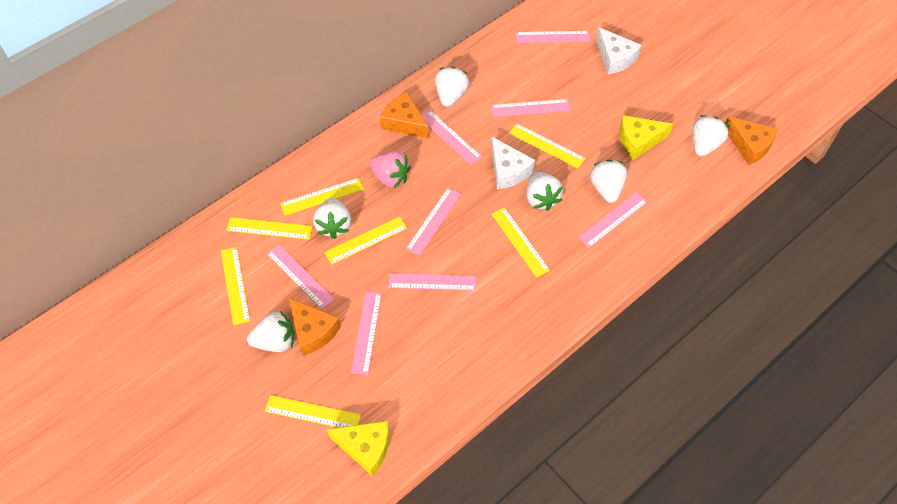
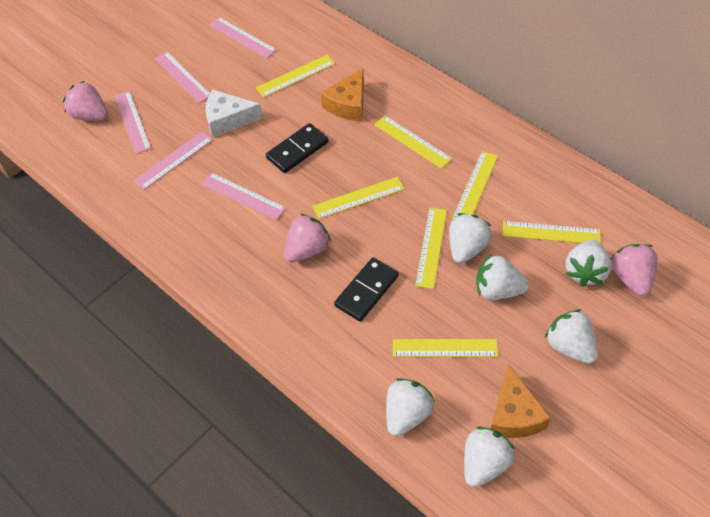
black domino: 0 -> 2
orange cheese: 3 -> 2
pink ruler: 8 -> 5
pink strawberry: 1 -> 3
white cheese: 2 -> 1
yellow cheese: 2 -> 0

